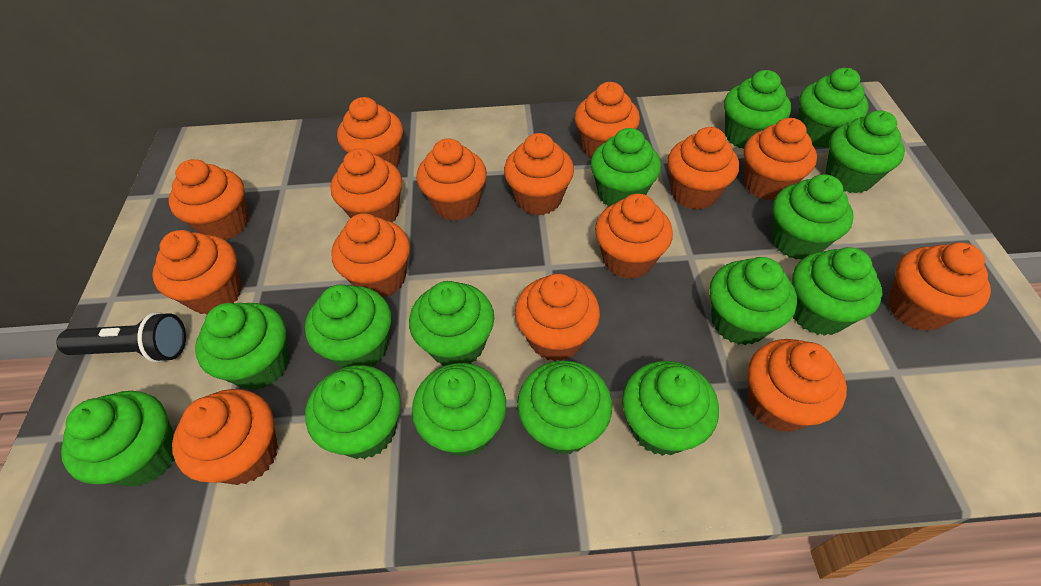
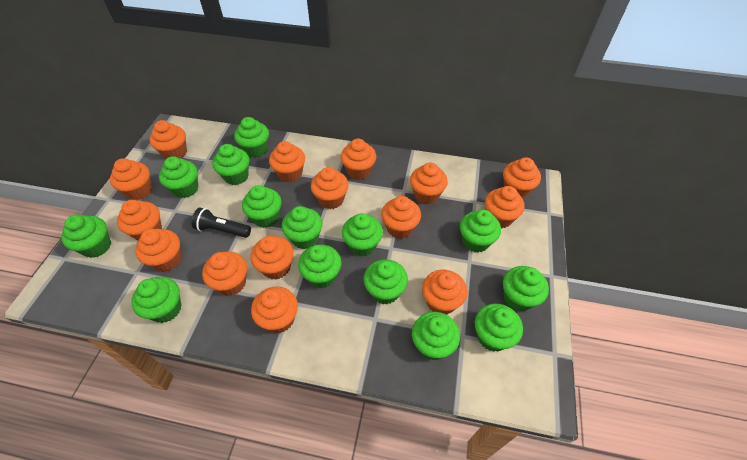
green cupcake: 15 -> 14

